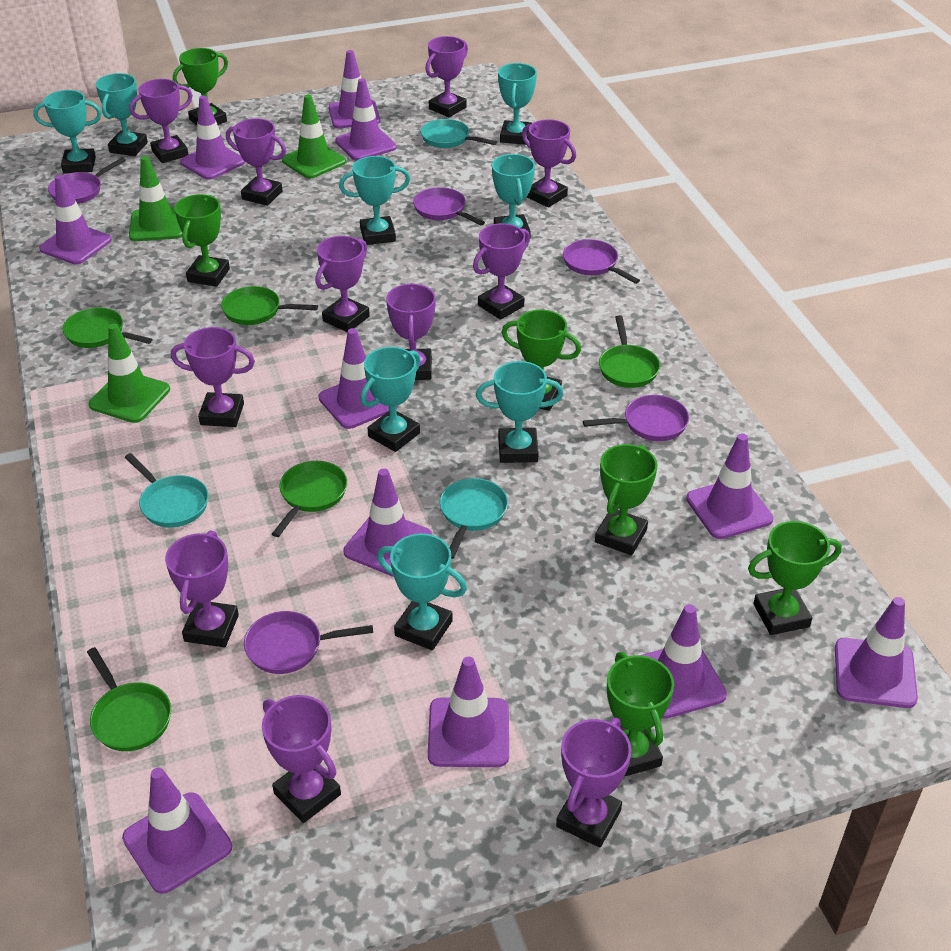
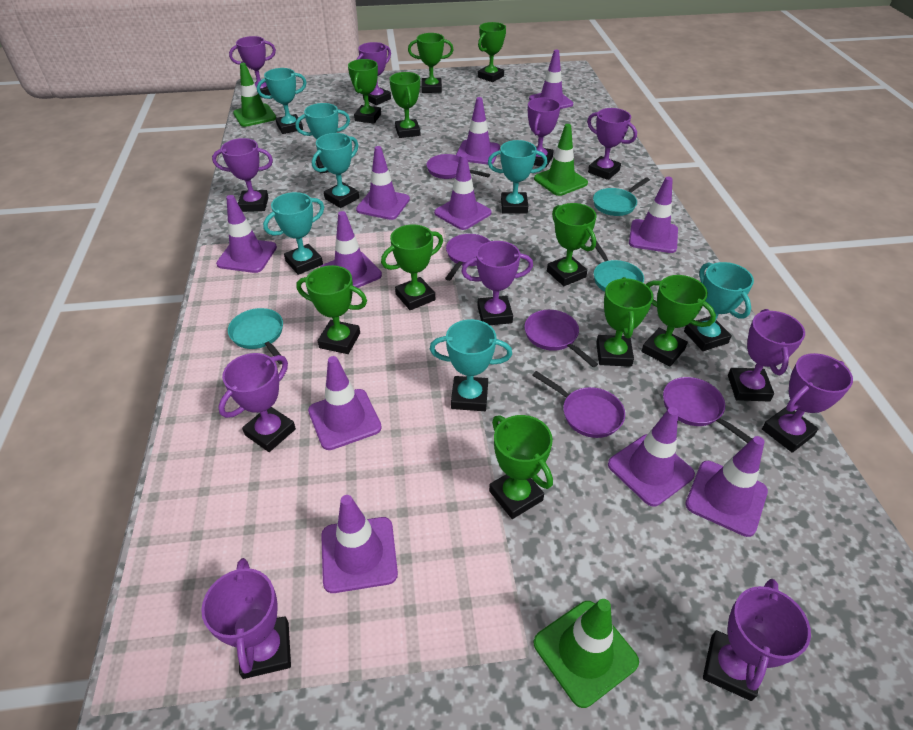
green pan: 5 -> 0
green trophy: 6 -> 10
turquoise trophy: 8 -> 7

